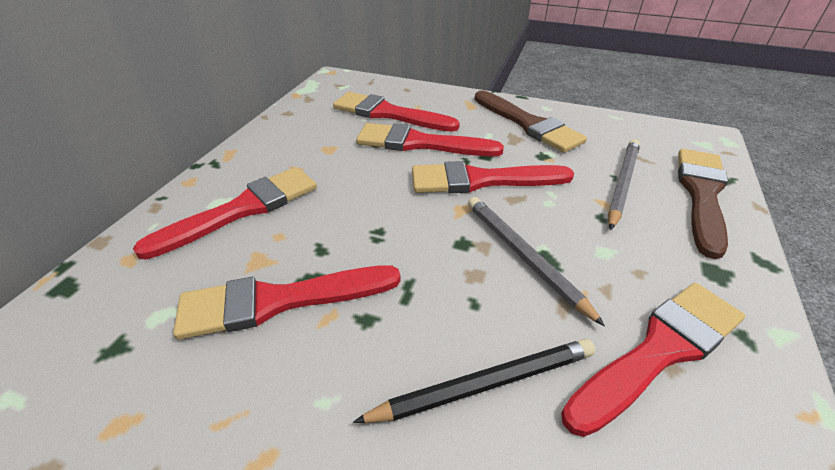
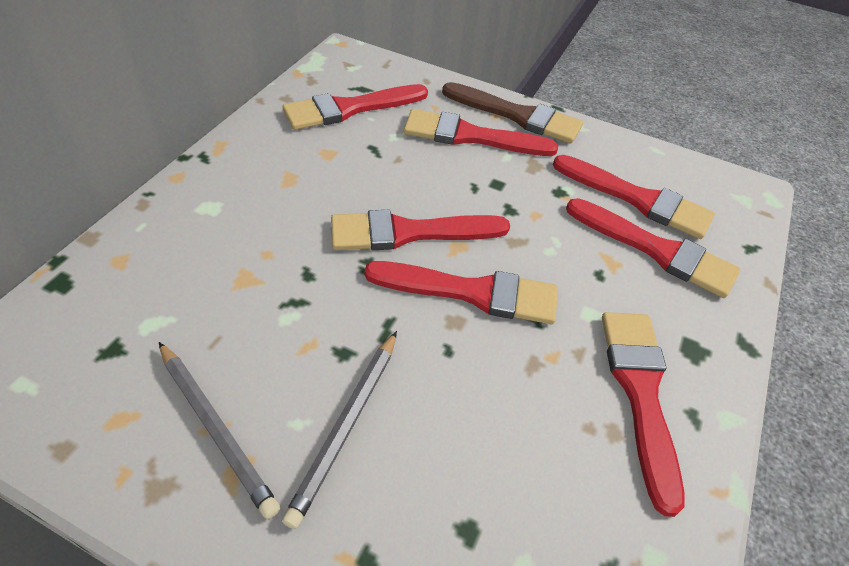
black pencil: 1 -> 0
brown brush: 2 -> 1
red brush: 6 -> 7

